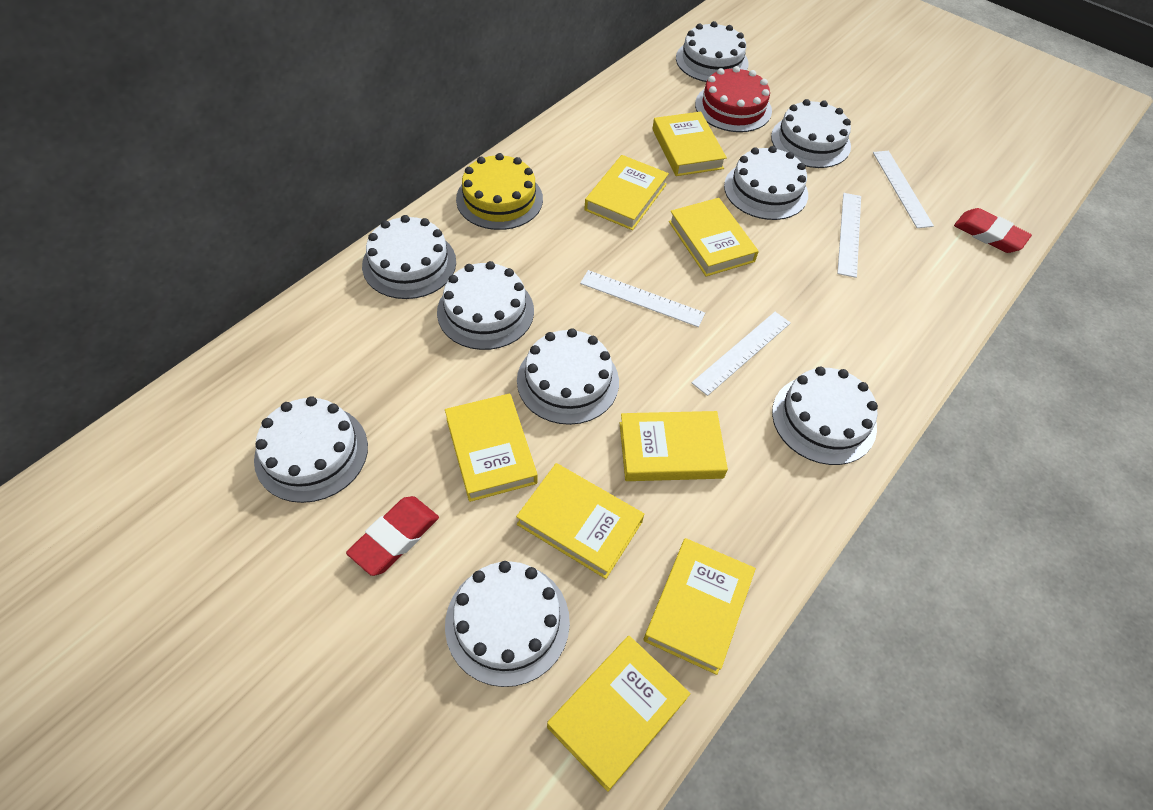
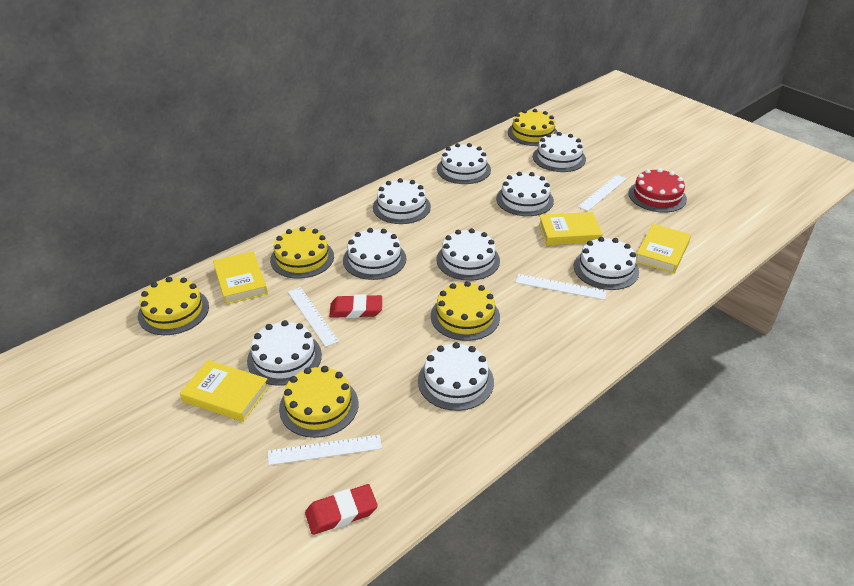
yellow book: 8 -> 4
yellow cake: 1 -> 5

